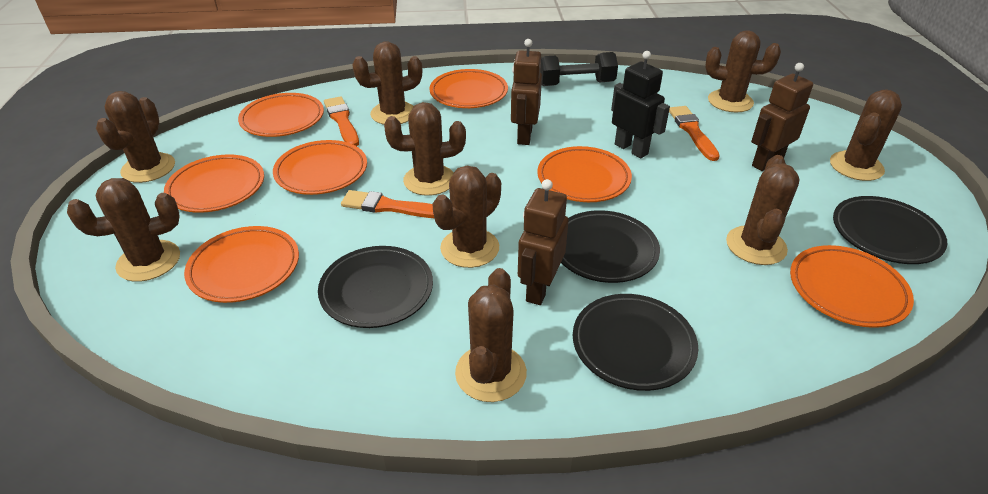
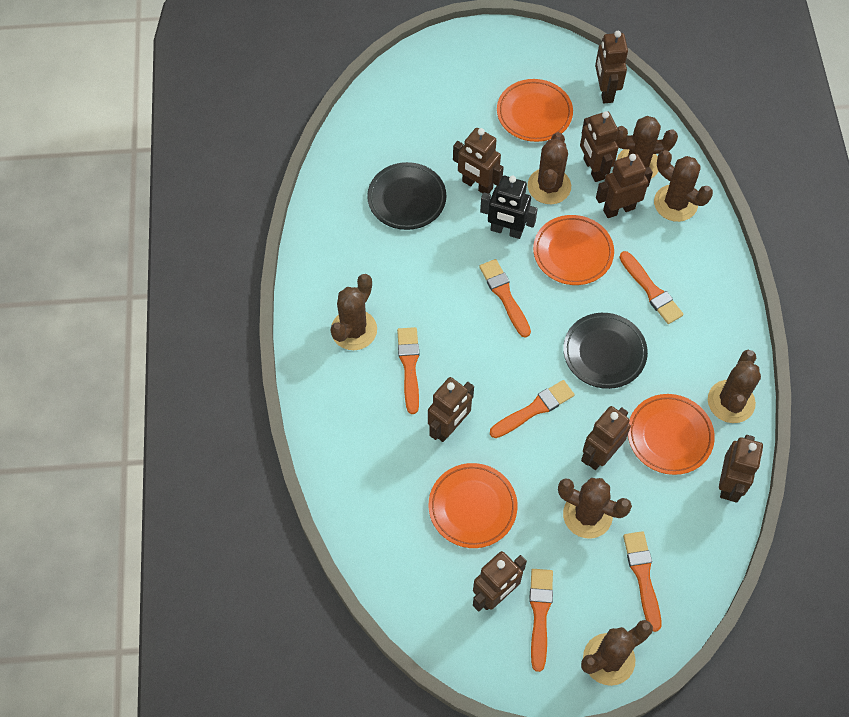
black dumbbell: 1 -> 0
black plate: 4 -> 2
brown cactus: 9 -> 7
brown robot: 3 -> 8
orange brush: 3 -> 6
orange plate: 7 -> 4

